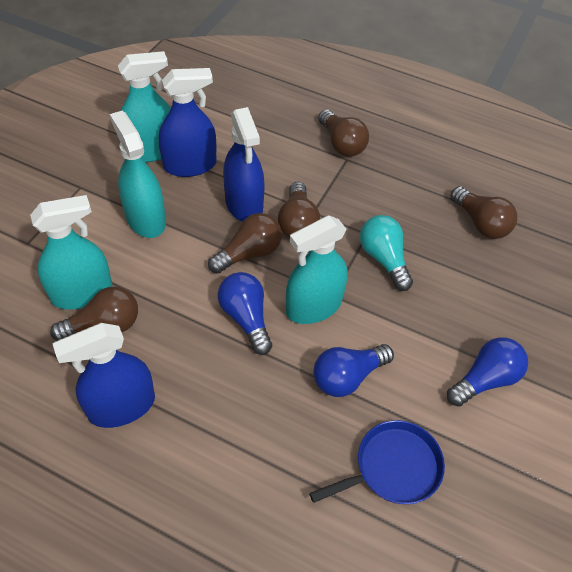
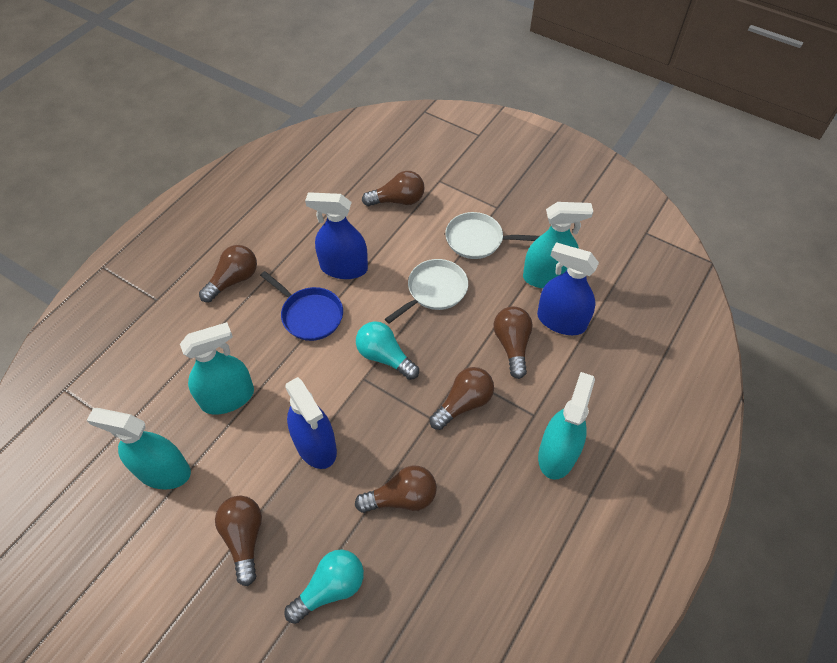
blue light bulb: 3 -> 0
brown light bulb: 5 -> 6
turquoise light bulb: 1 -> 2
white pan: 0 -> 2

